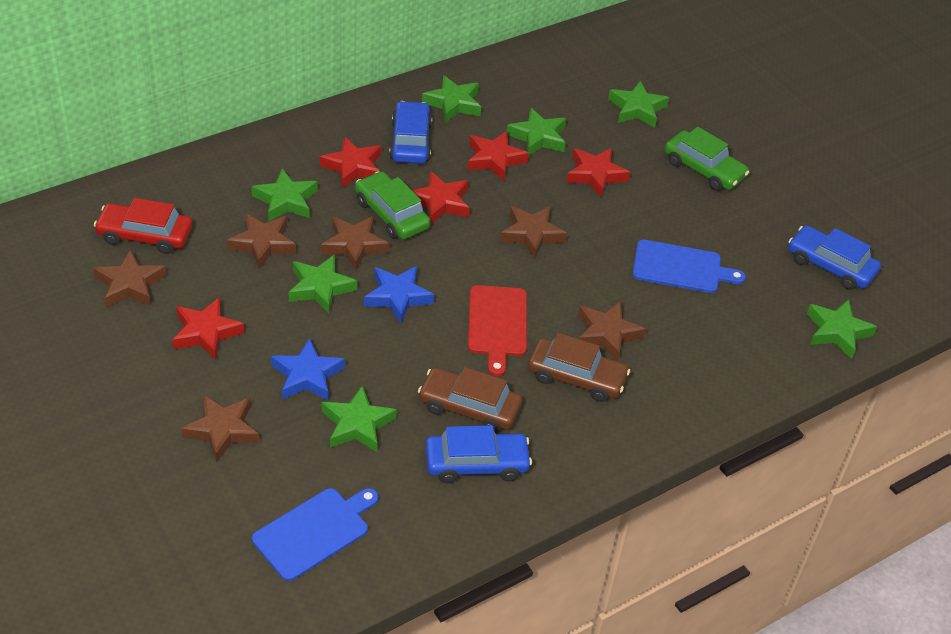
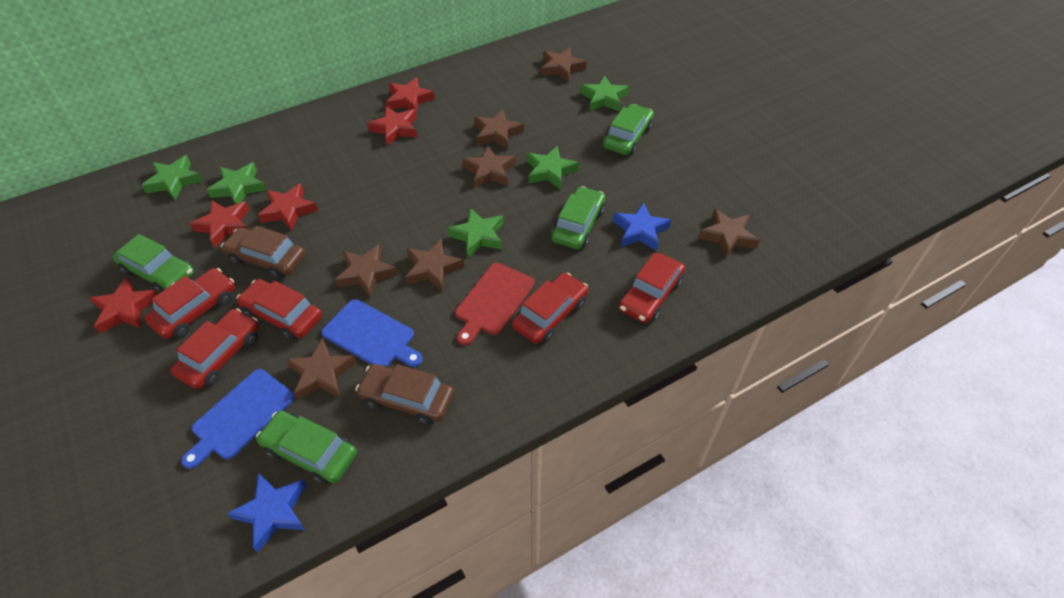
blue car: 3 -> 0
brown star: 6 -> 7
green car: 2 -> 4
green star: 7 -> 5
red car: 1 -> 5

